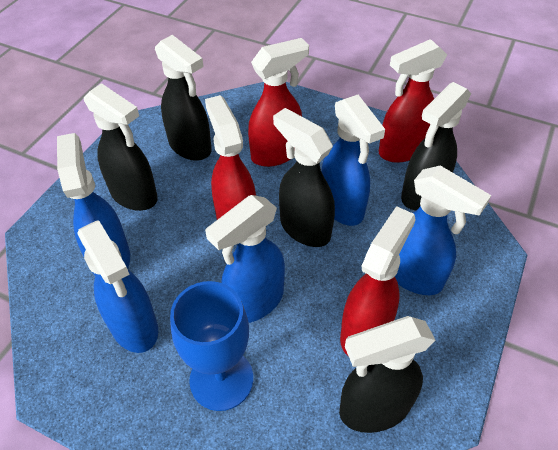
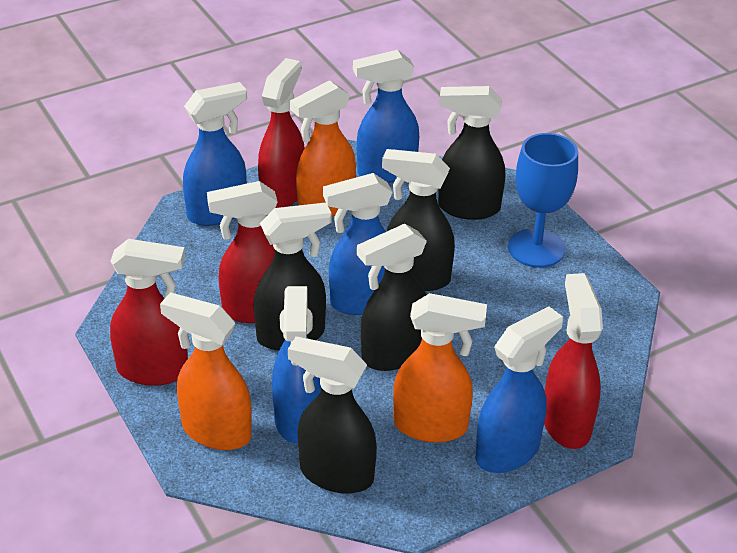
orange spray bottle: 0 -> 3

